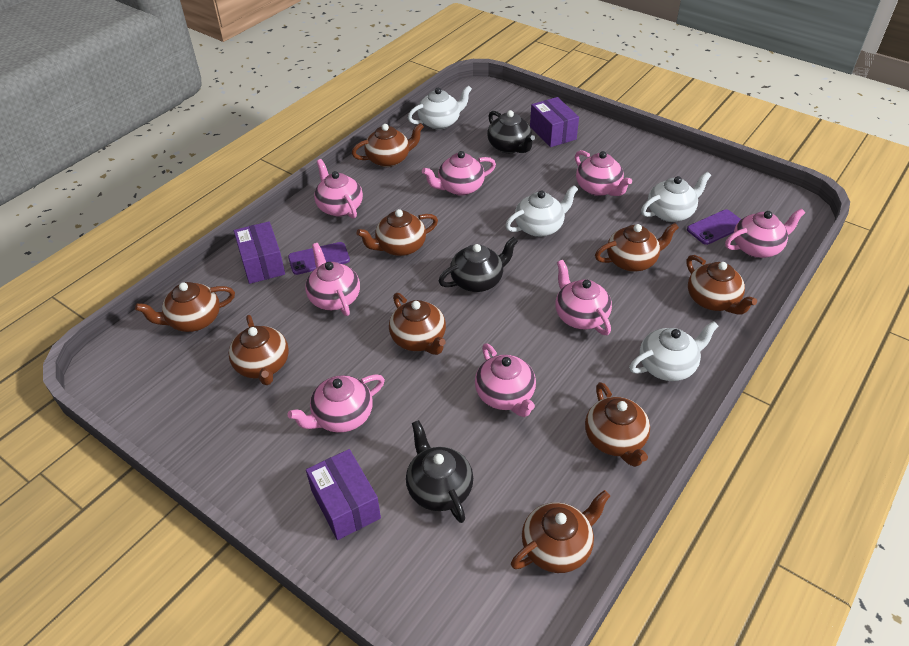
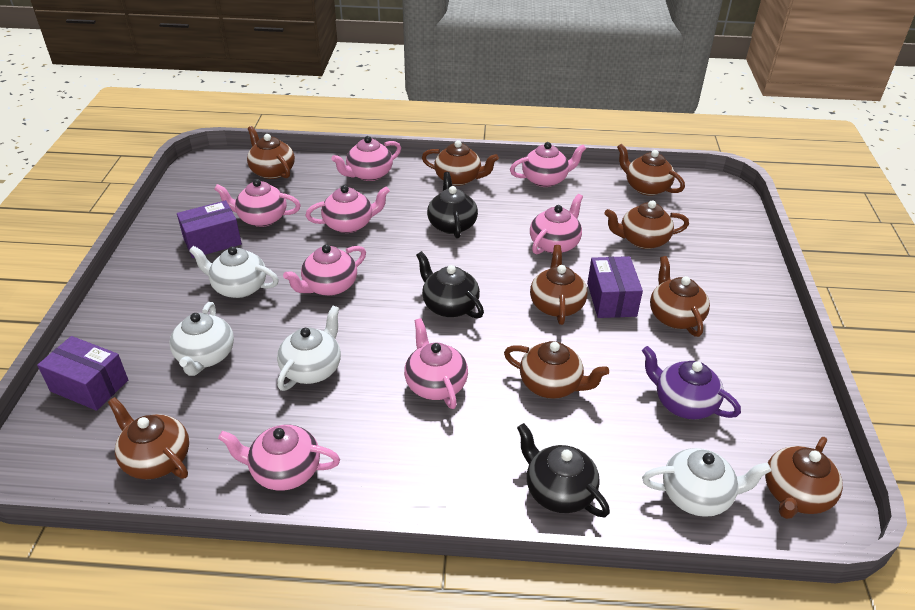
purple phone: 2 -> 0
purple teapot: 0 -> 1

